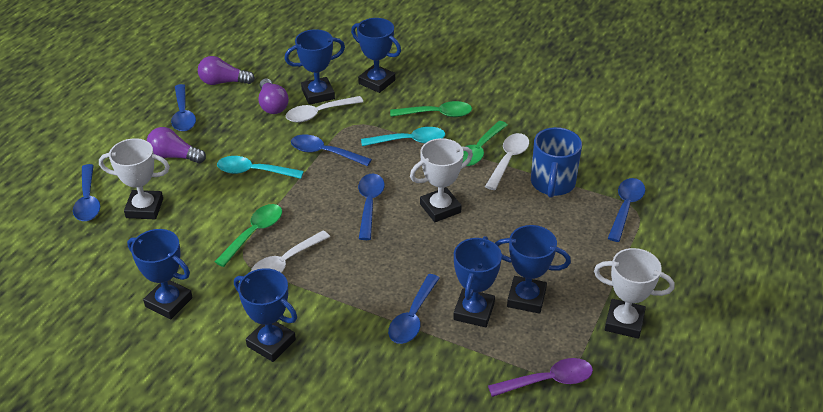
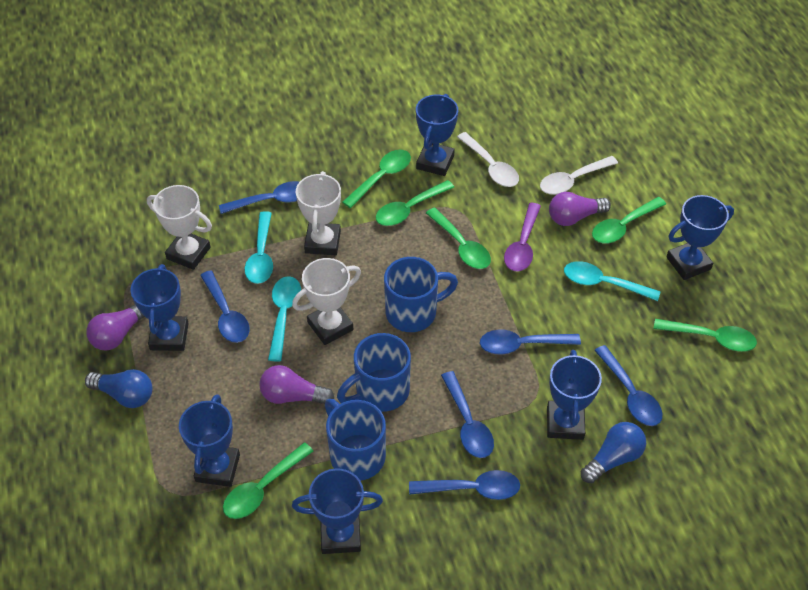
blue light bulb: 0 -> 2
blue mug: 1 -> 3
green spoon: 3 -> 6
turquoise spoon: 2 -> 3
white spoon: 3 -> 2

